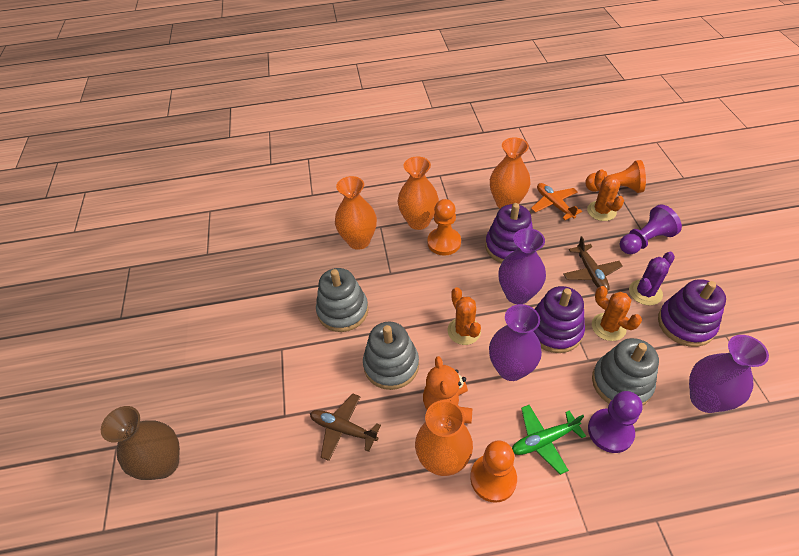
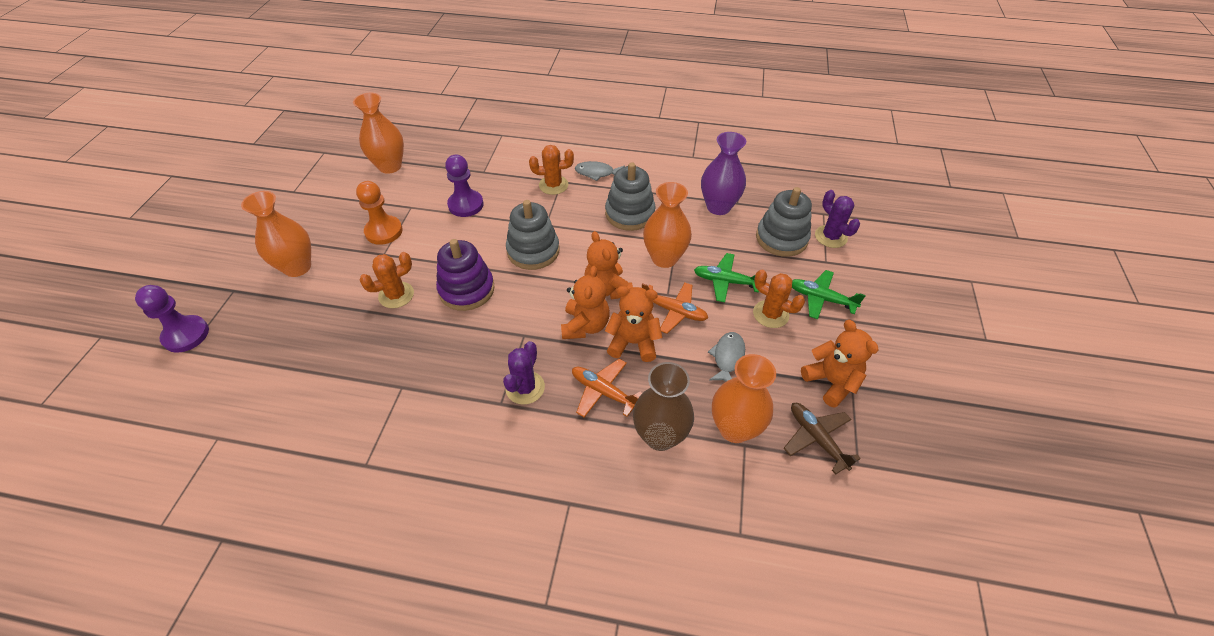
brown plane: 2 -> 1
green plane: 1 -> 2
grey fish: 0 -> 2
orange pawn: 3 -> 1
orange plane: 1 -> 2
orange teddy bear: 1 -> 4
purple cactus: 1 -> 2
purple stacking toy: 3 -> 1
purple vase: 3 -> 1

